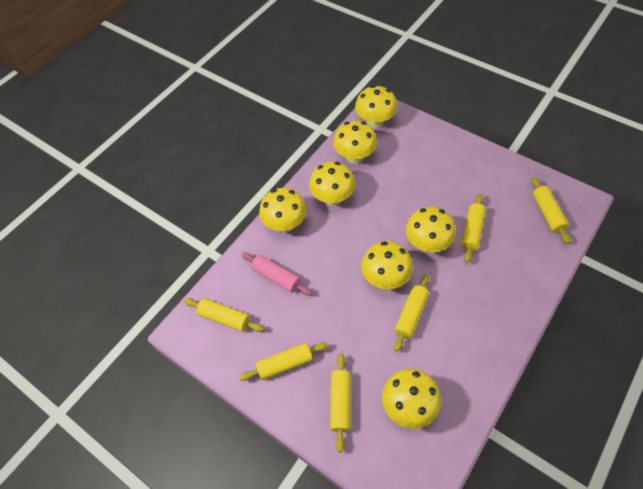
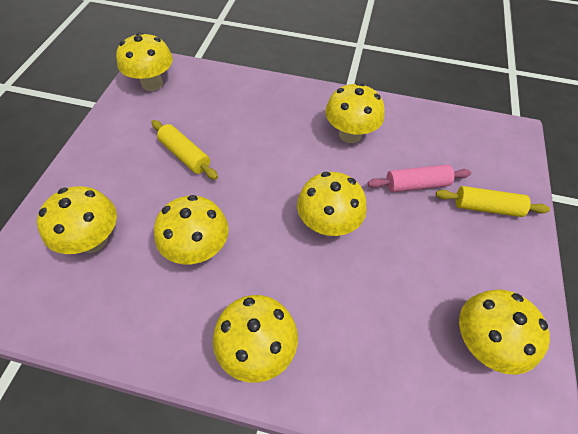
yellow rolling pin: 6 -> 2

